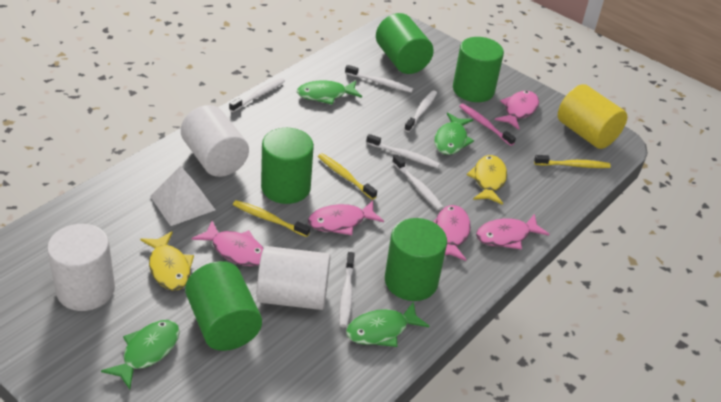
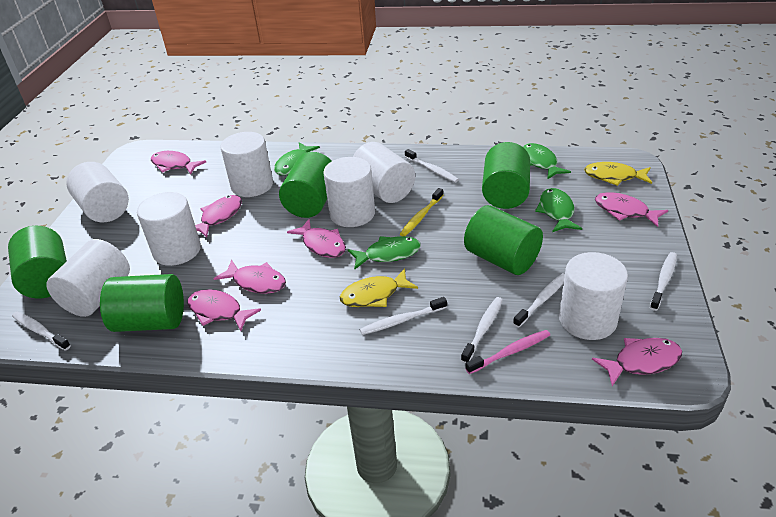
pink fish: 5 -> 7
white cylinder: 3 -> 7
white pyramid: 1 -> 0
yellow cylinder: 1 -> 0
yellow toothbrush: 3 -> 1

